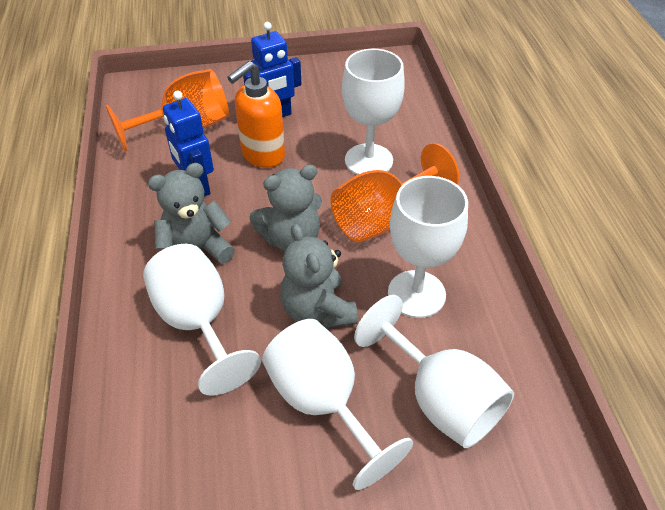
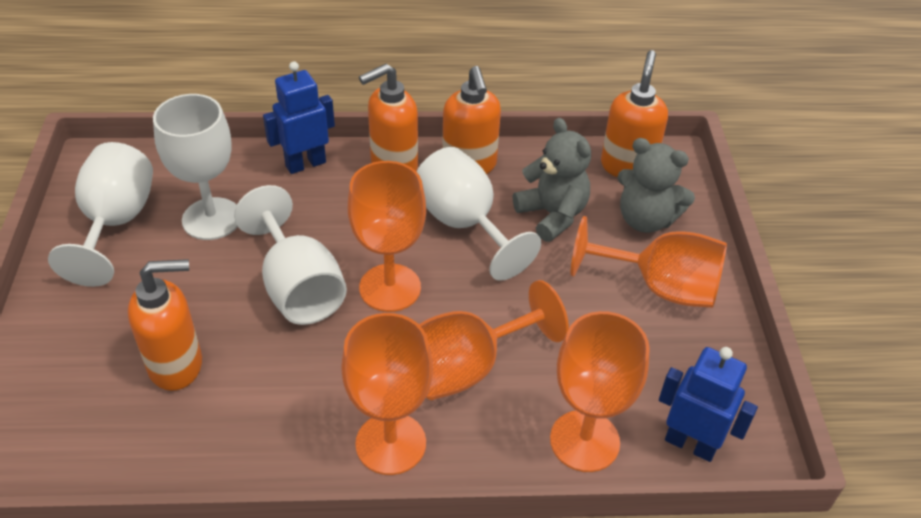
grey teddy bear: 3 -> 2
orange goblet: 2 -> 5
orange soap dispenser: 1 -> 4
white goblet: 5 -> 4

